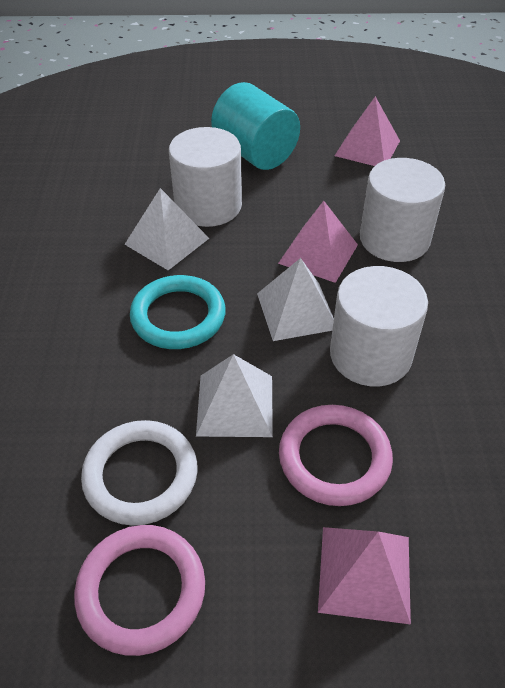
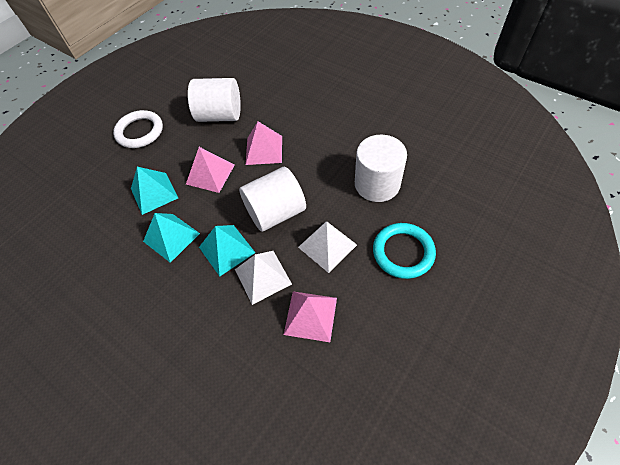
pink ring: 2 -> 0
turquoise cylinder: 1 -> 0
turquoise pyramid: 0 -> 3
white pyramid: 3 -> 2

